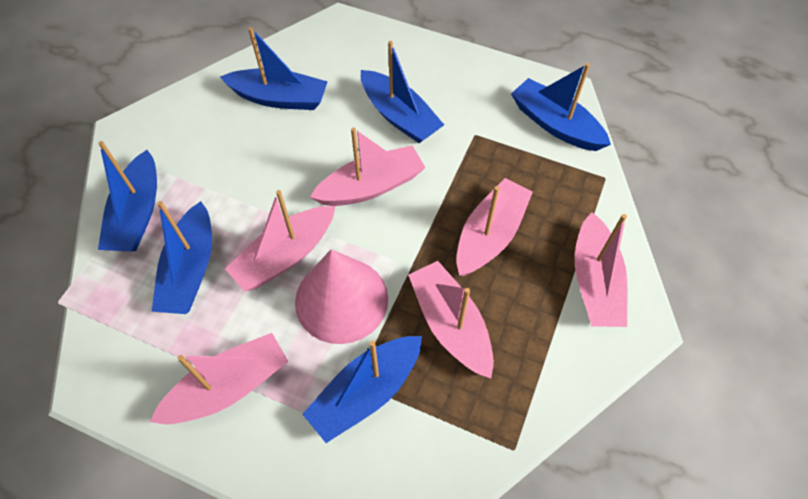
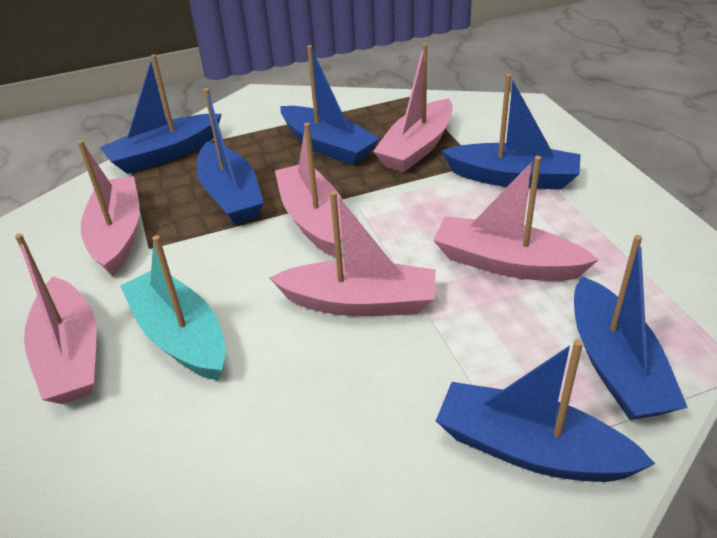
pink cone: 1 -> 0
turquoise boat: 0 -> 1

